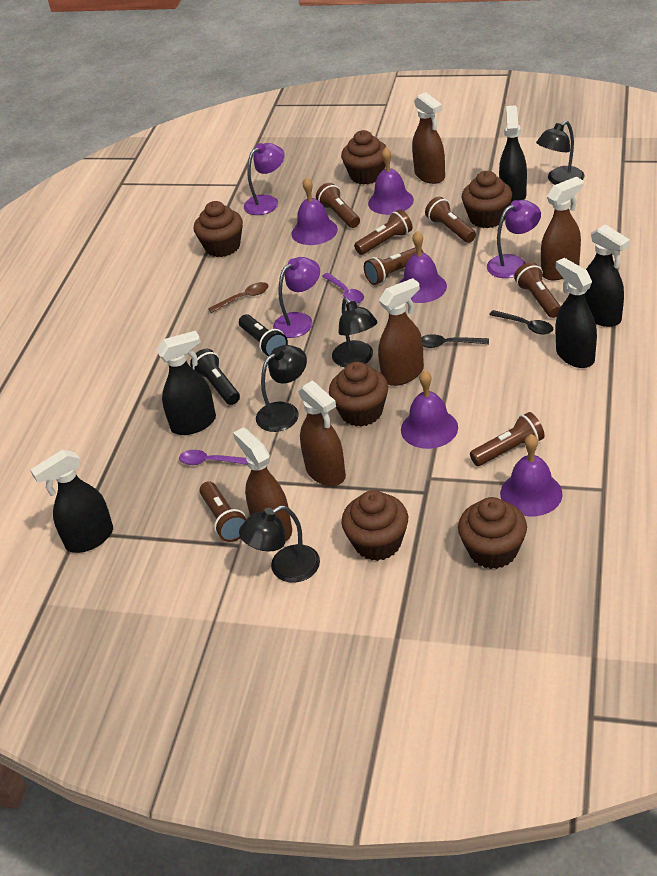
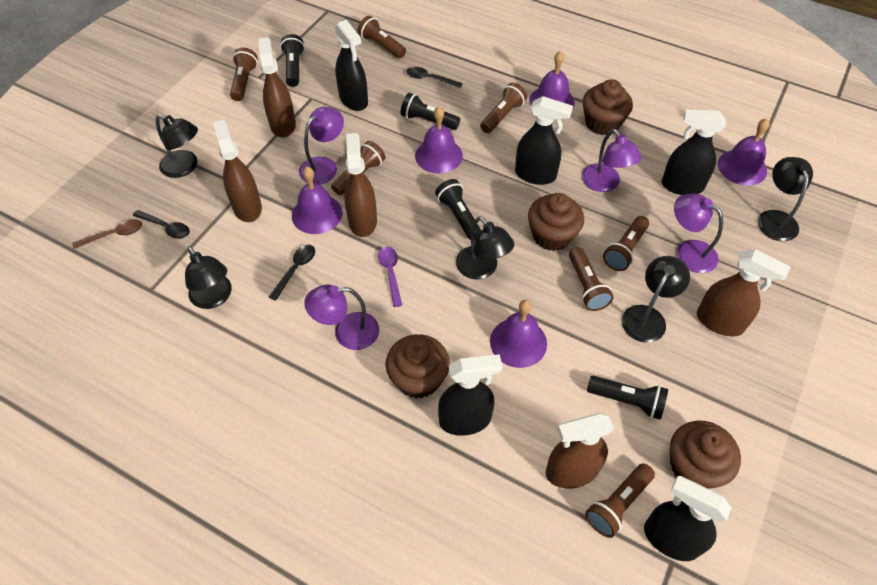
black flashlight: 2 -> 4
black lamp: 4 -> 5
black spoon: 2 -> 3
brown cupcake: 6 -> 4
purple lamp: 3 -> 4
purple spoon: 2 -> 1

